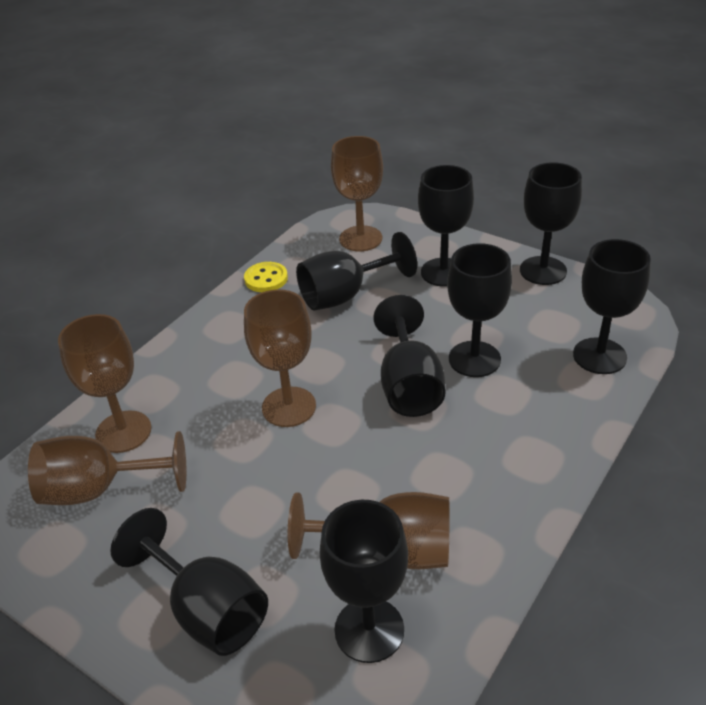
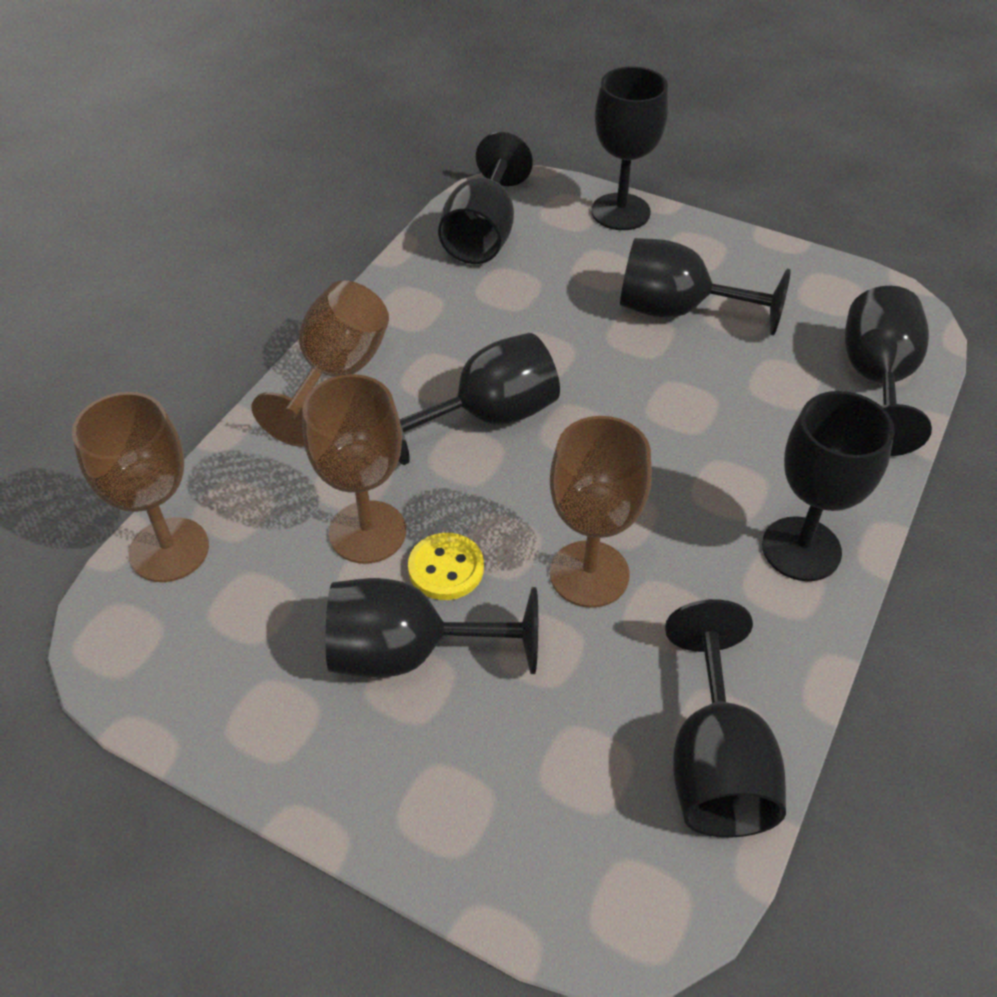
brown goblet: 5 -> 4

